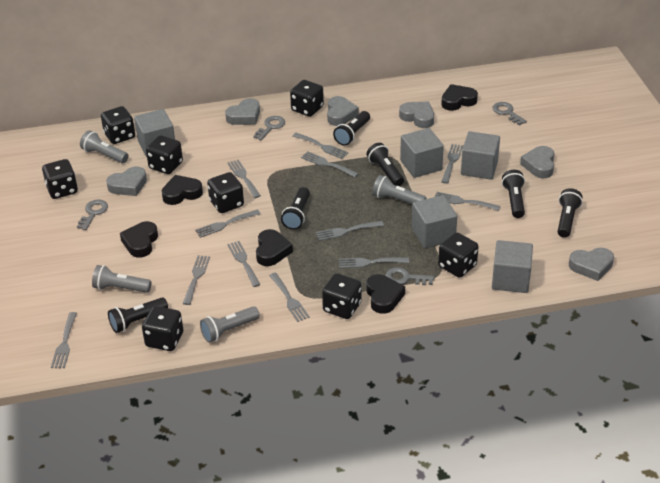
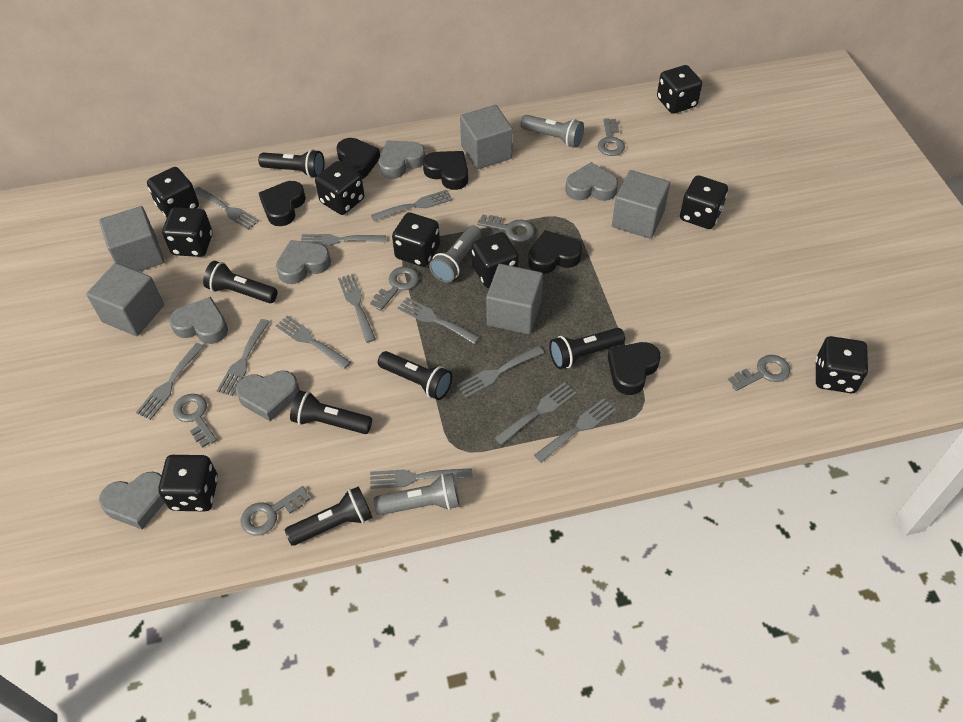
black dice: 8 -> 9
grey flashlight: 4 -> 3
grey key: 4 -> 6

